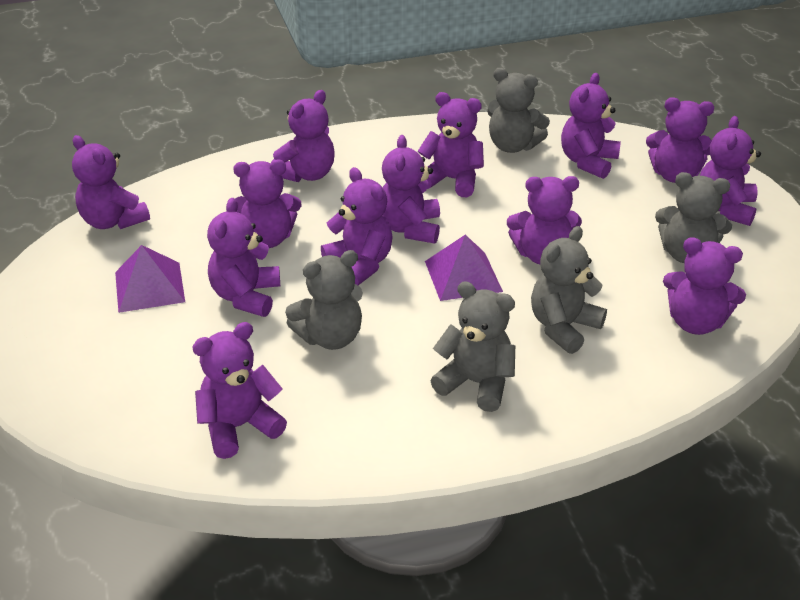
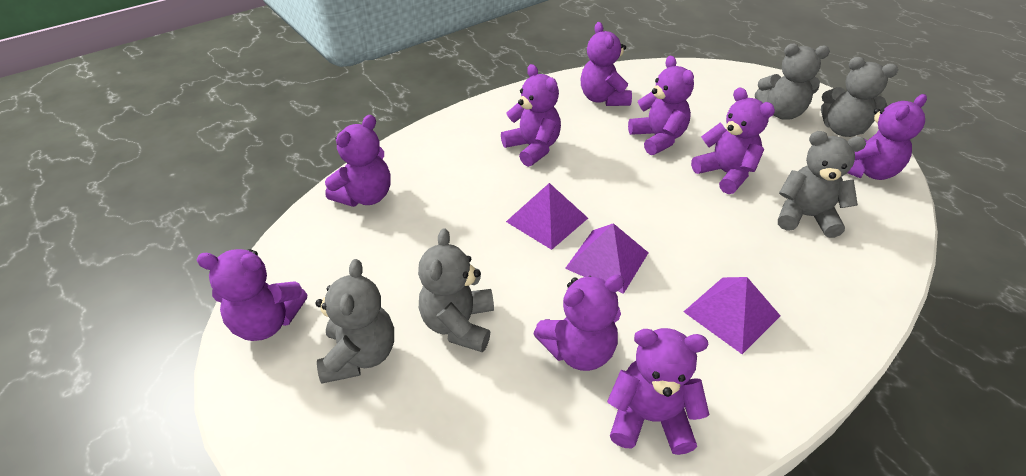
purple pyramid: 2 -> 3
purple teddy bear: 13 -> 9

